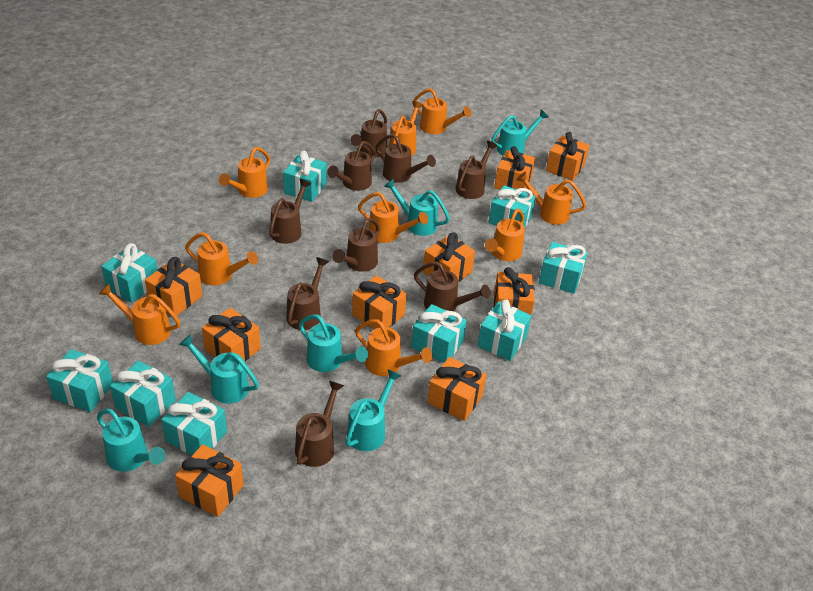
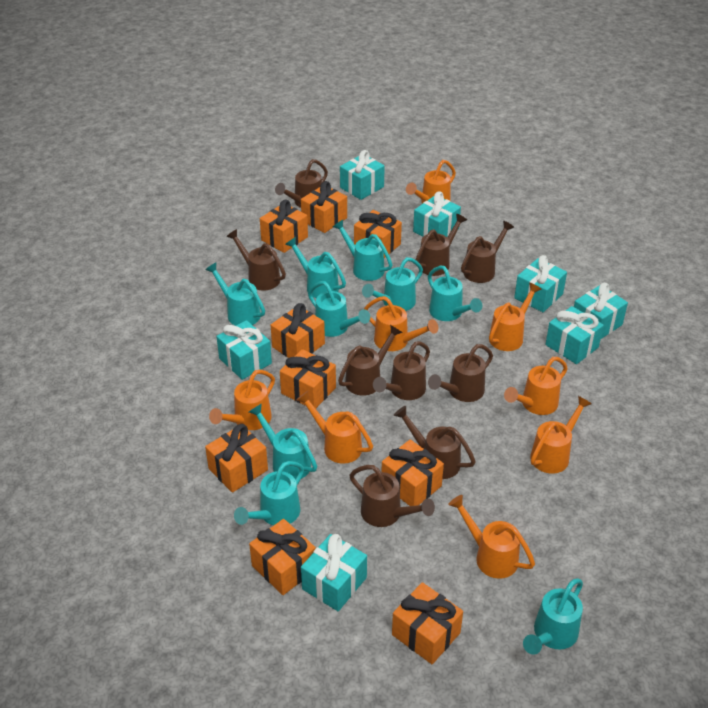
orange watering can: 9 -> 8
turquoise gift: 9 -> 7
turquoise watering can: 6 -> 9

